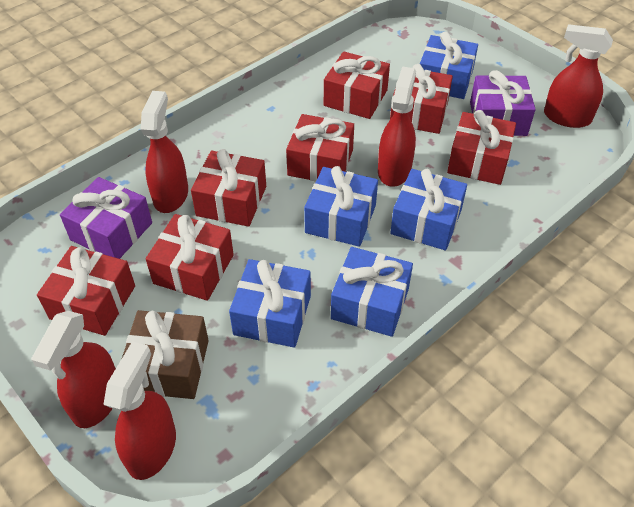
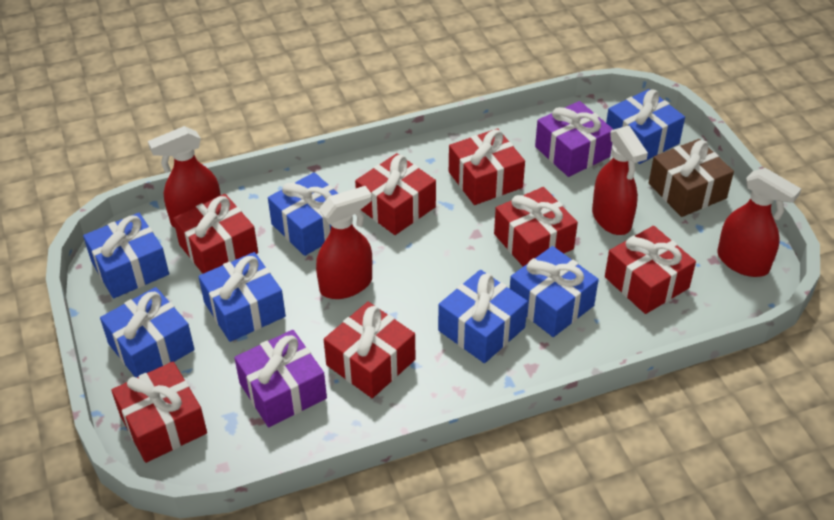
blue gift: 5 -> 7
red spray bottle: 5 -> 4

